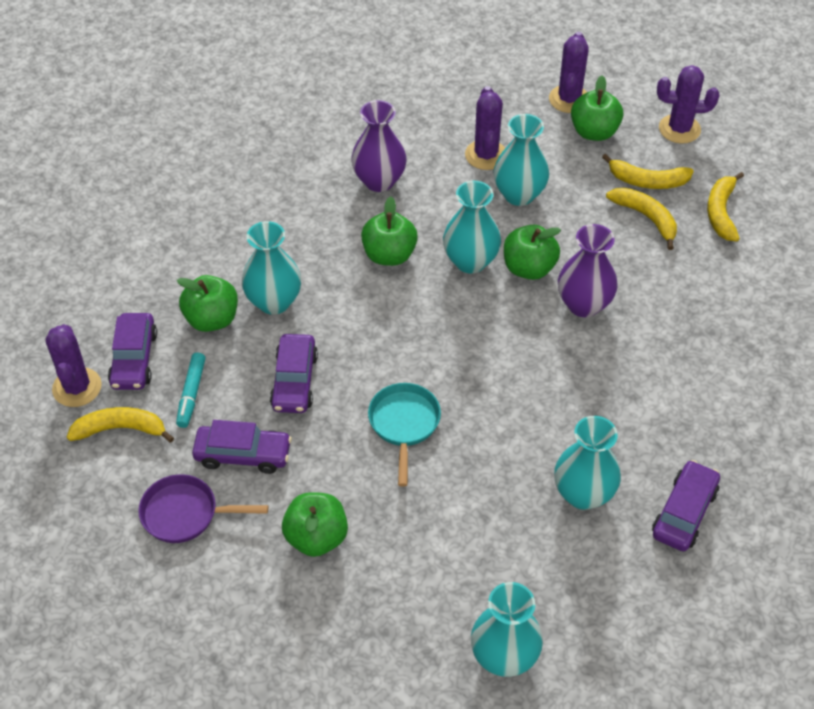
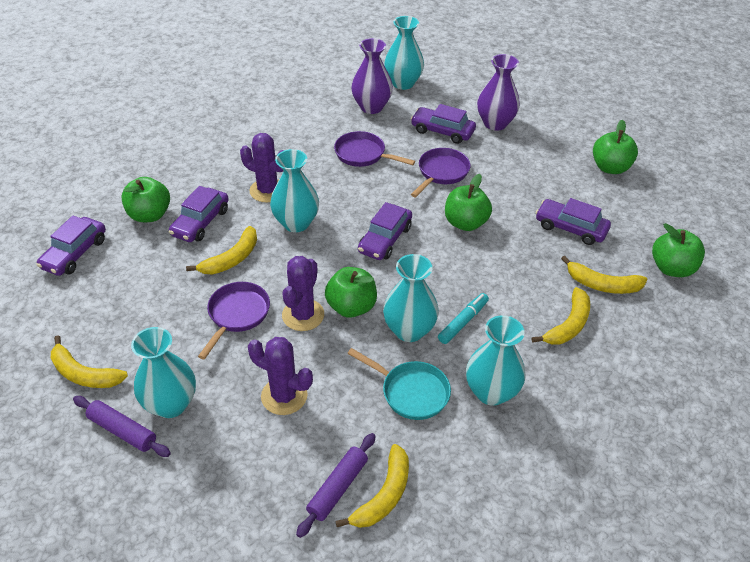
purple cactus: 4 -> 3
purple car: 4 -> 5
purple pan: 1 -> 3
purple rolling pin: 0 -> 2
yellow banana: 4 -> 5

